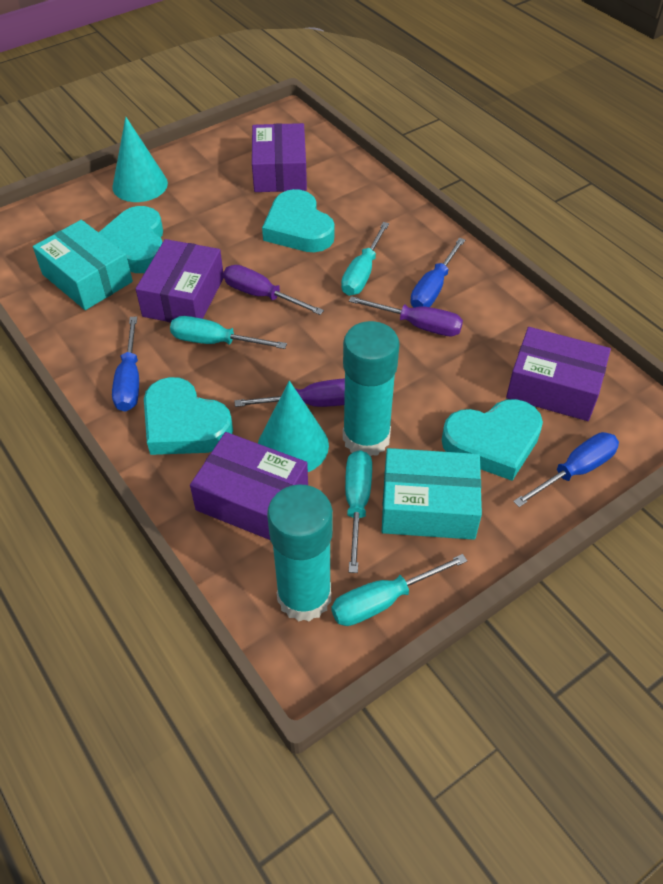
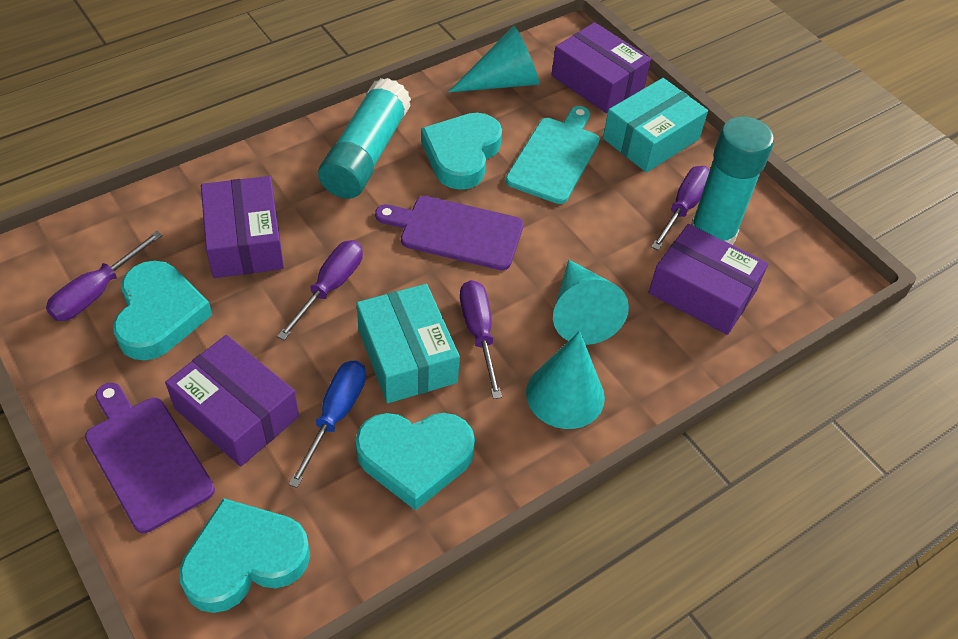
blue screwdriver: 3 -> 1
purple cutting board: 0 -> 2
purple screwdriver: 3 -> 4
turquoise cone: 2 -> 3
turquoise cutting board: 0 -> 1
turquoise screwdriver: 4 -> 0

